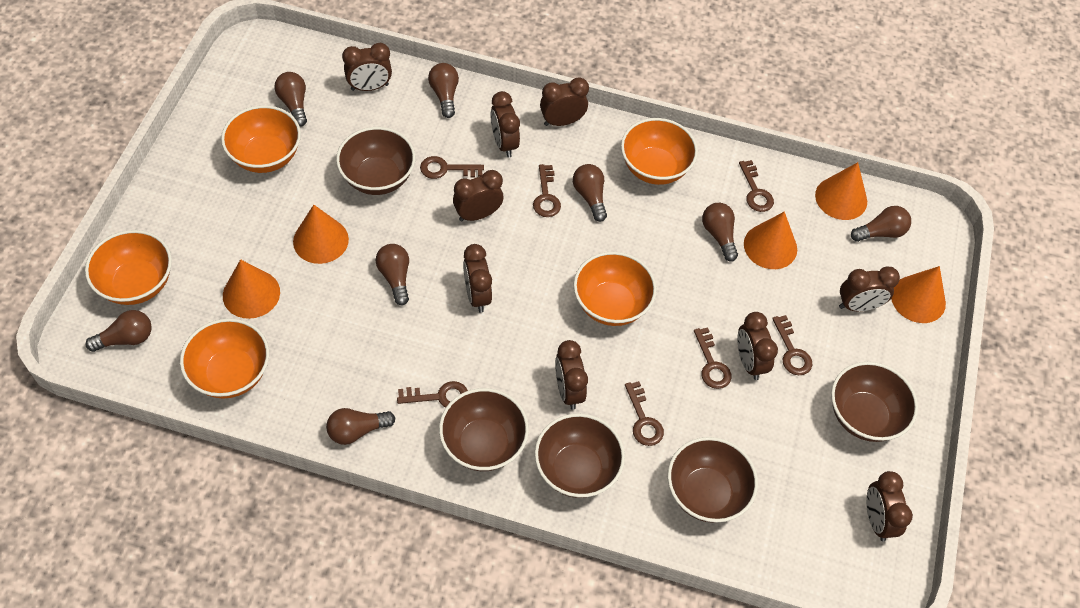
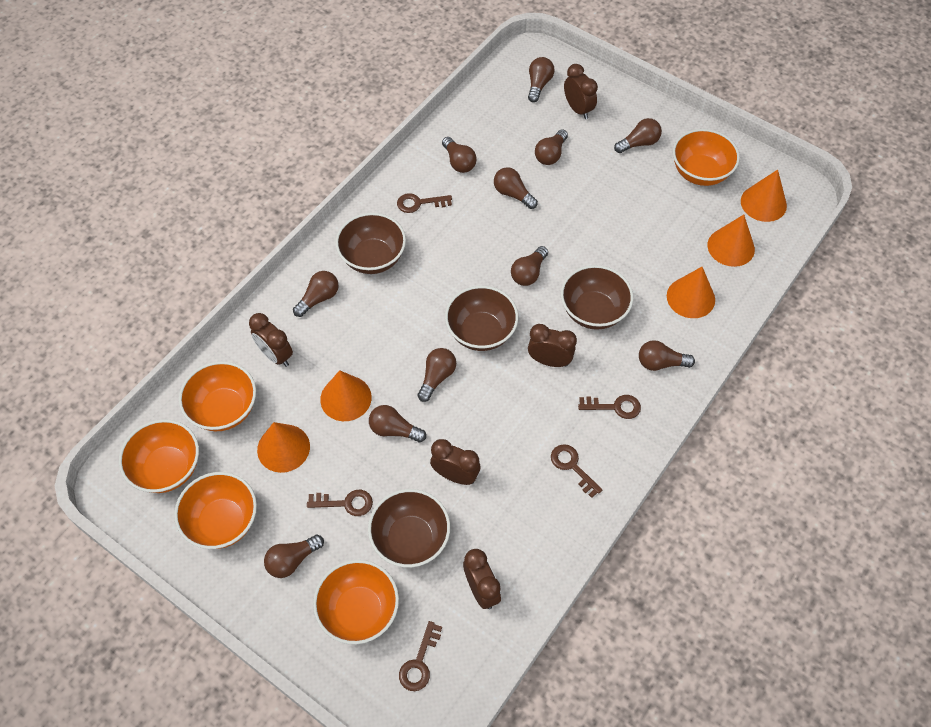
brown bowl: 5 -> 4
brown clock: 9 -> 5
brown key: 7 -> 5
brown light bulb: 8 -> 11

